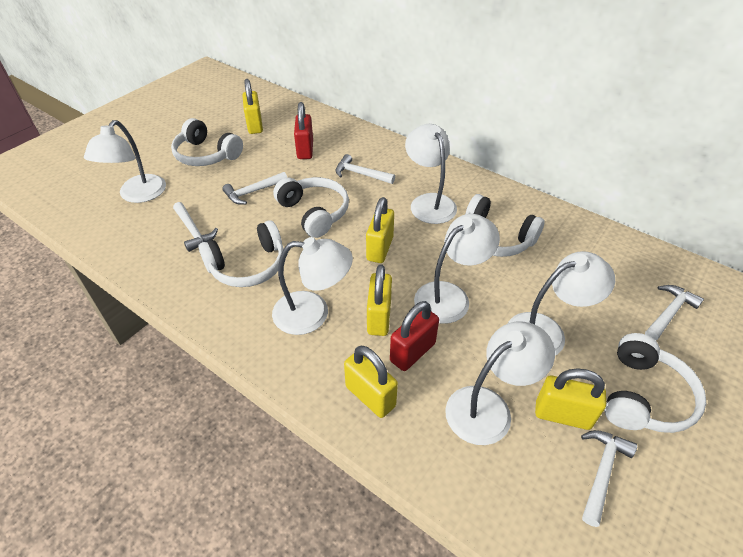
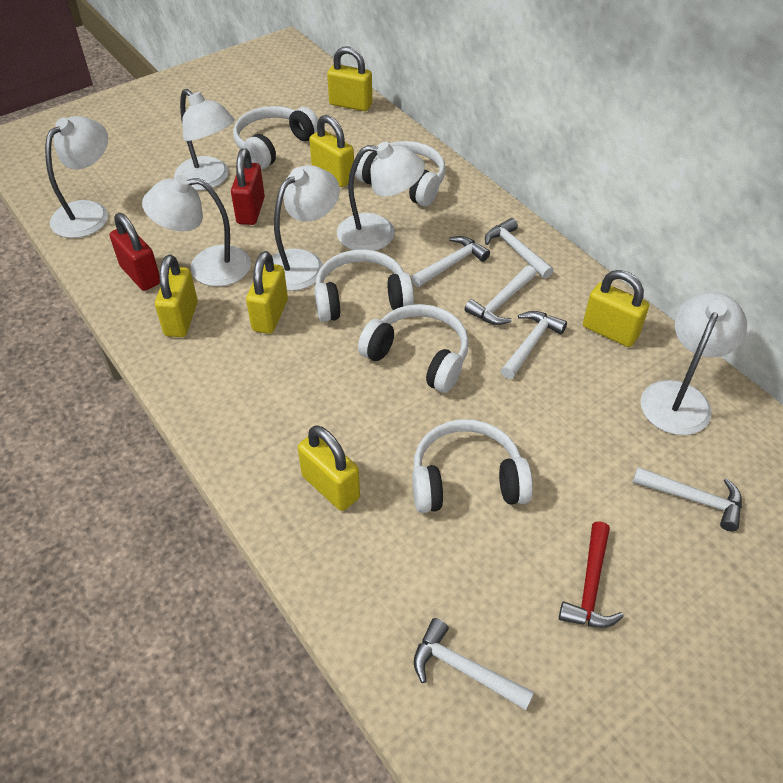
red hammer: 0 -> 1
white hammer: 5 -> 6
yellow padlock: 5 -> 6

